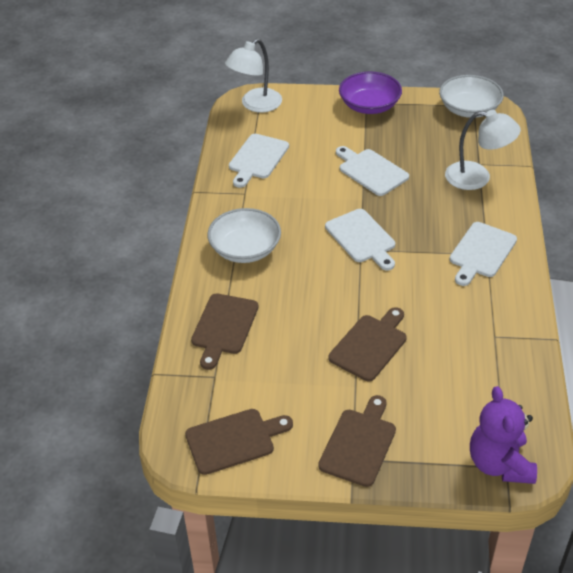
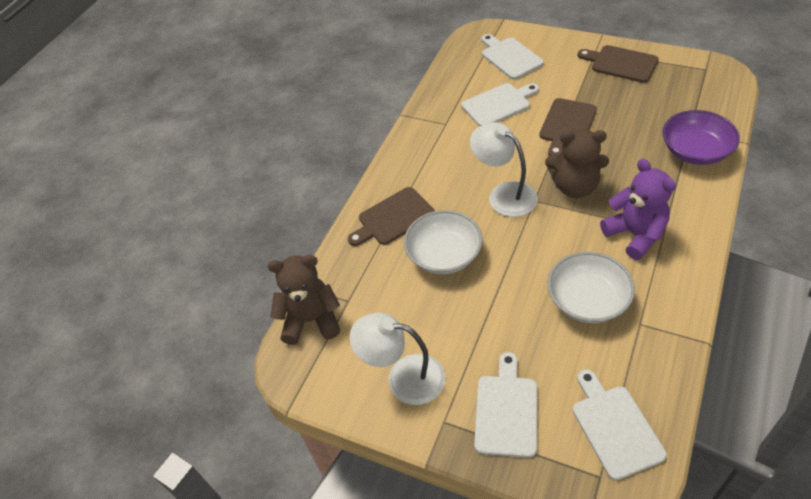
brown cutting board: 4 -> 3
brown teddy bear: 0 -> 2

